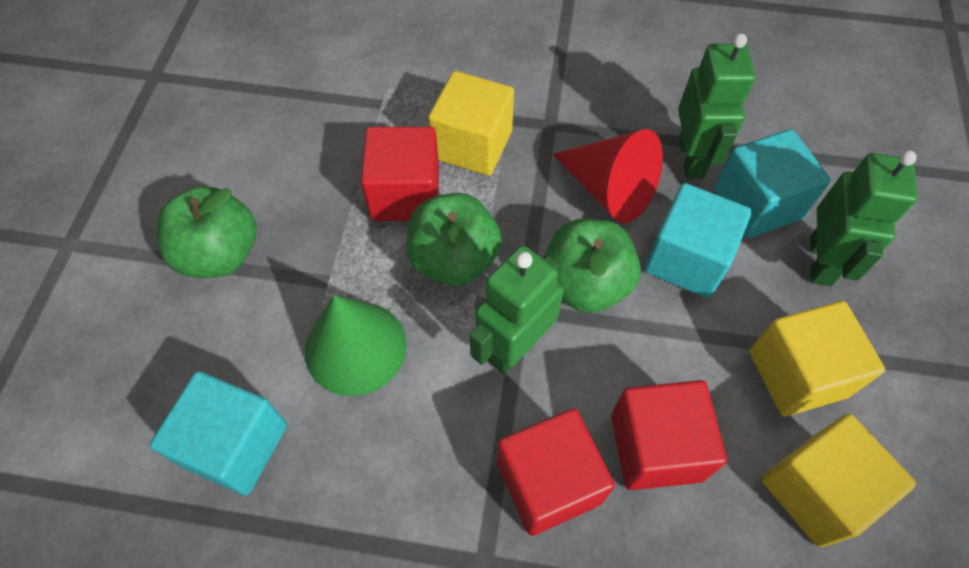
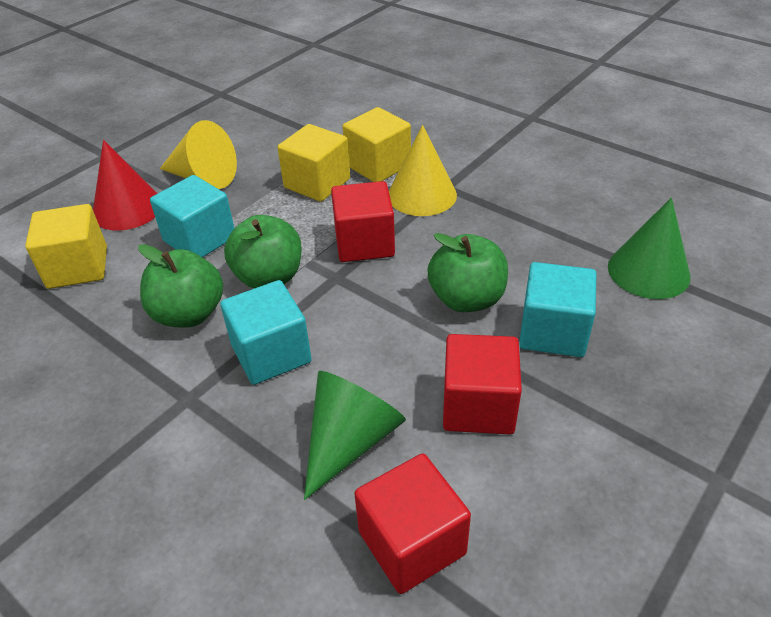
green cone: 1 -> 2
green robot: 3 -> 0
yellow cone: 0 -> 2

